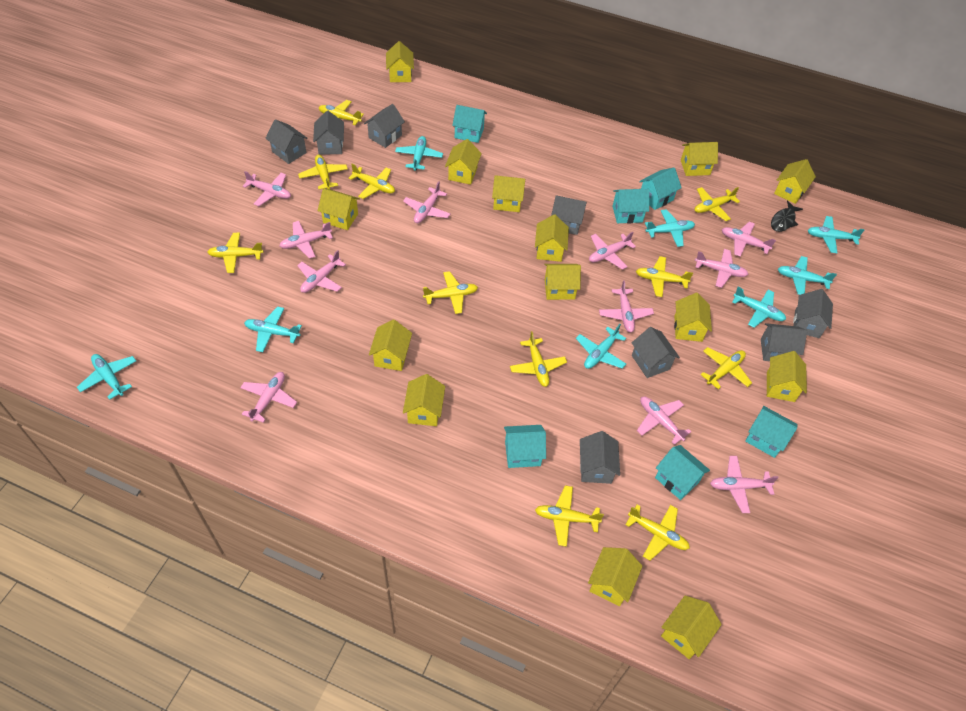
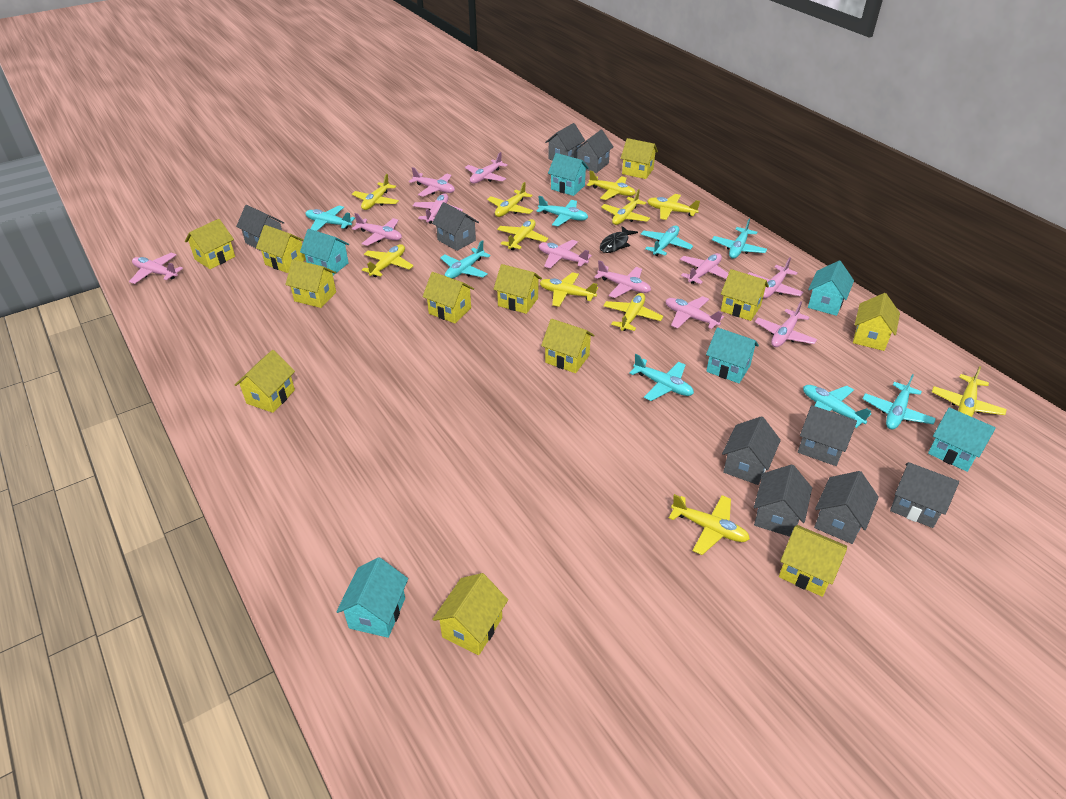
grey house: 8 -> 9
yellow house: 14 -> 12

